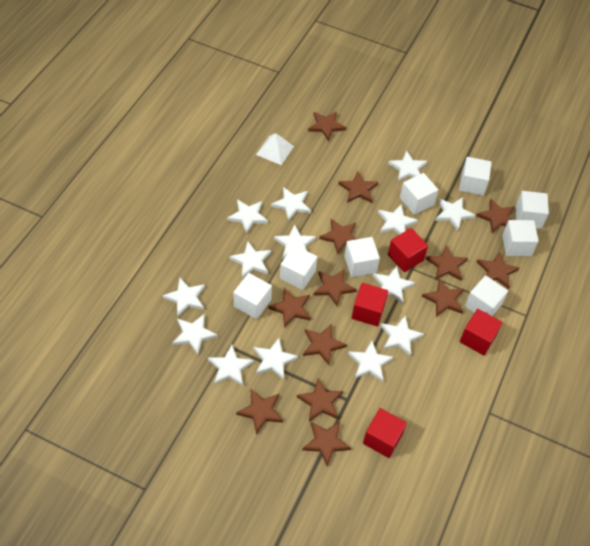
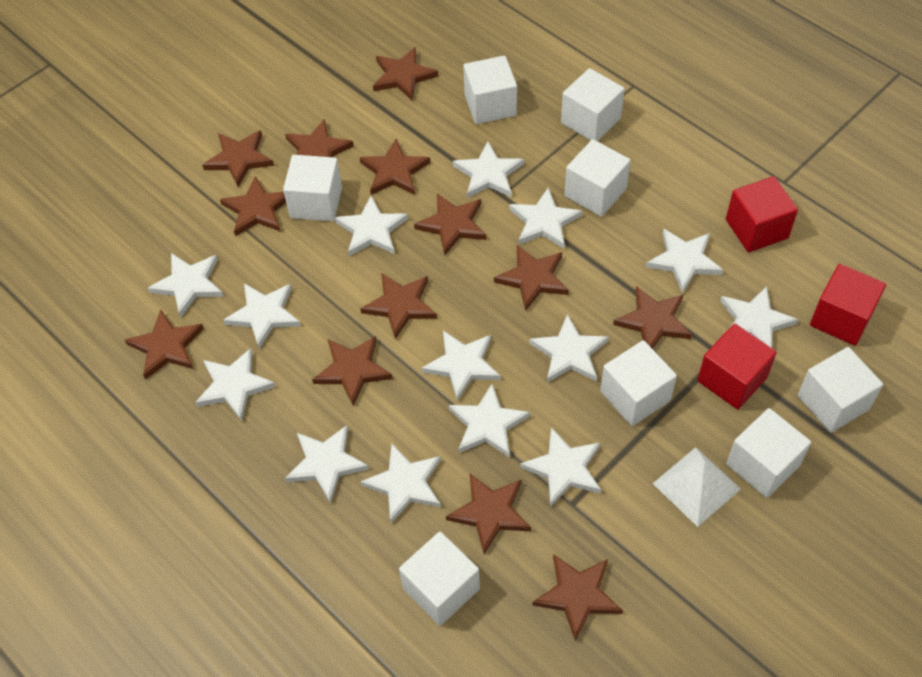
red cube: 4 -> 3

